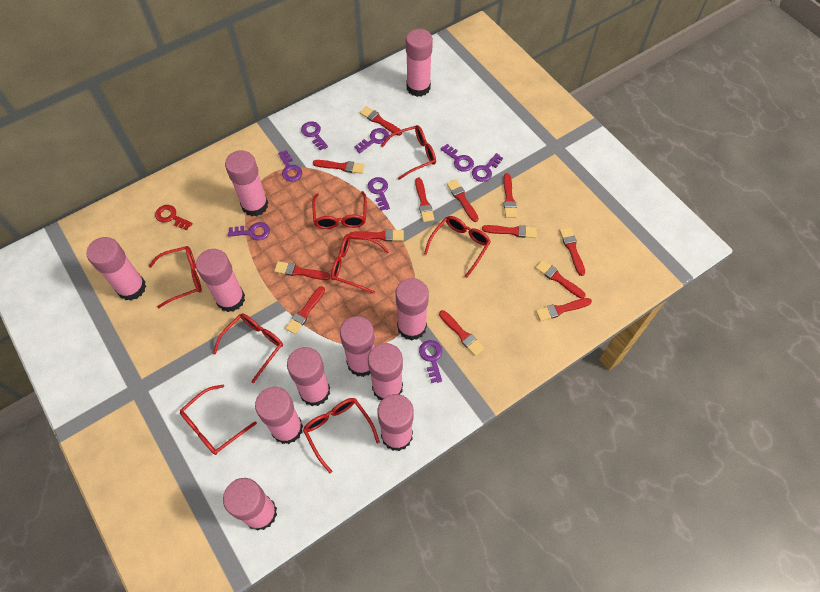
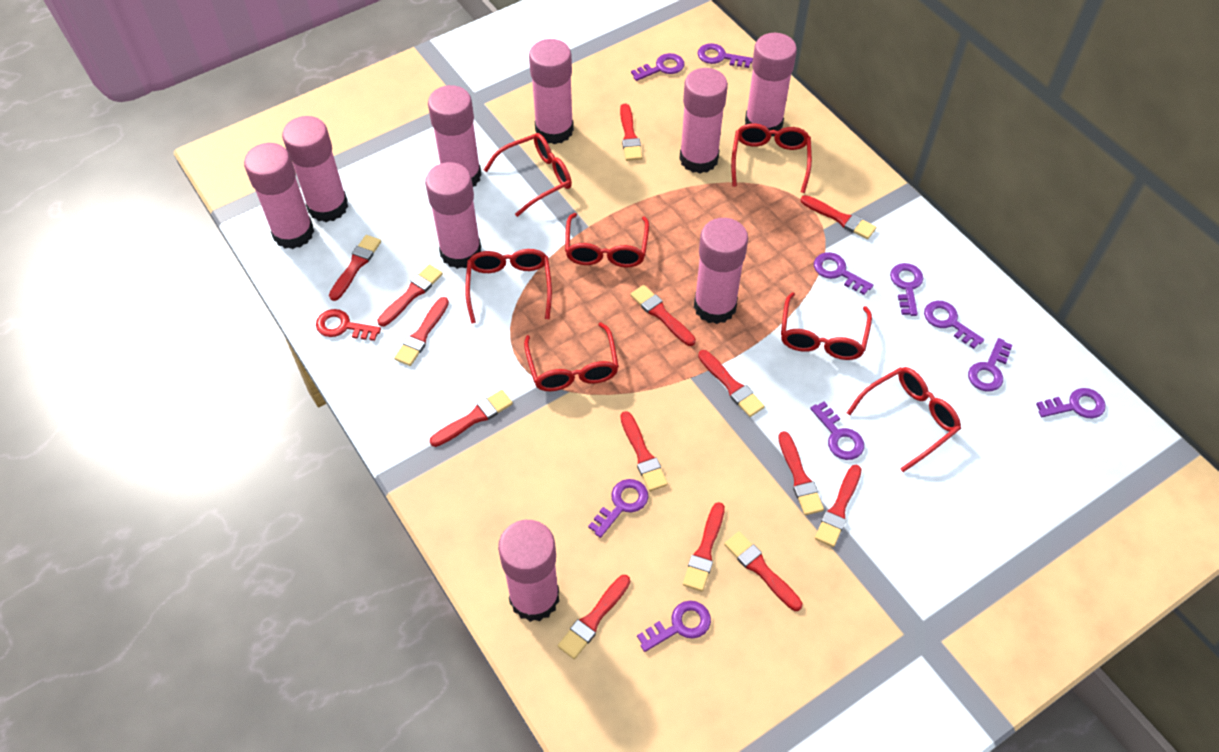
pink glue stick: 11 -> 9
purple key: 8 -> 10
red brush: 13 -> 14
red glasses: 8 -> 7

